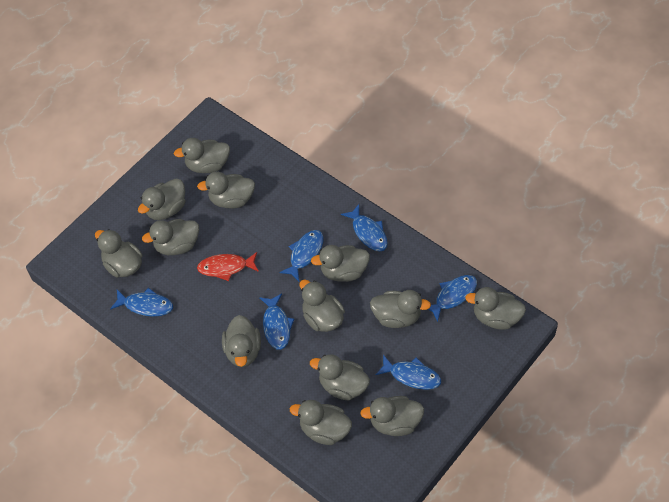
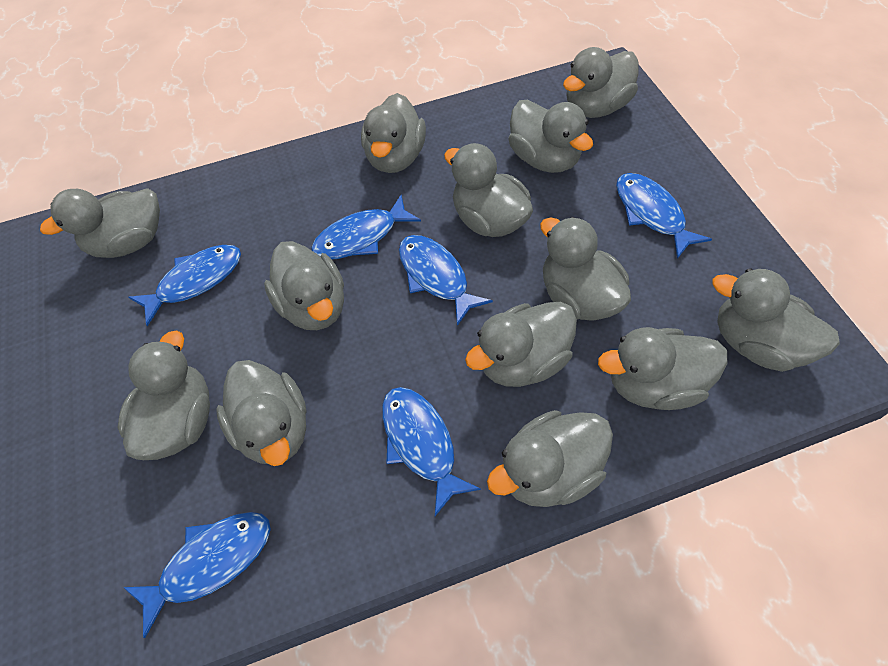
red fish: 1 -> 0

